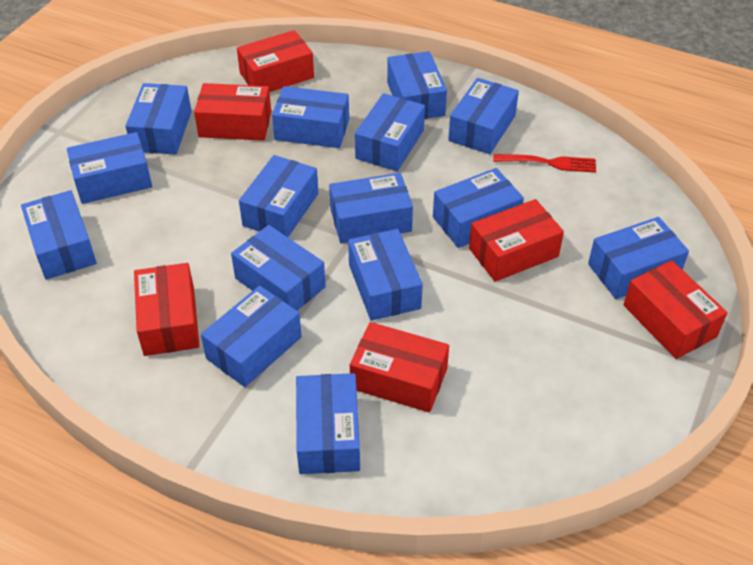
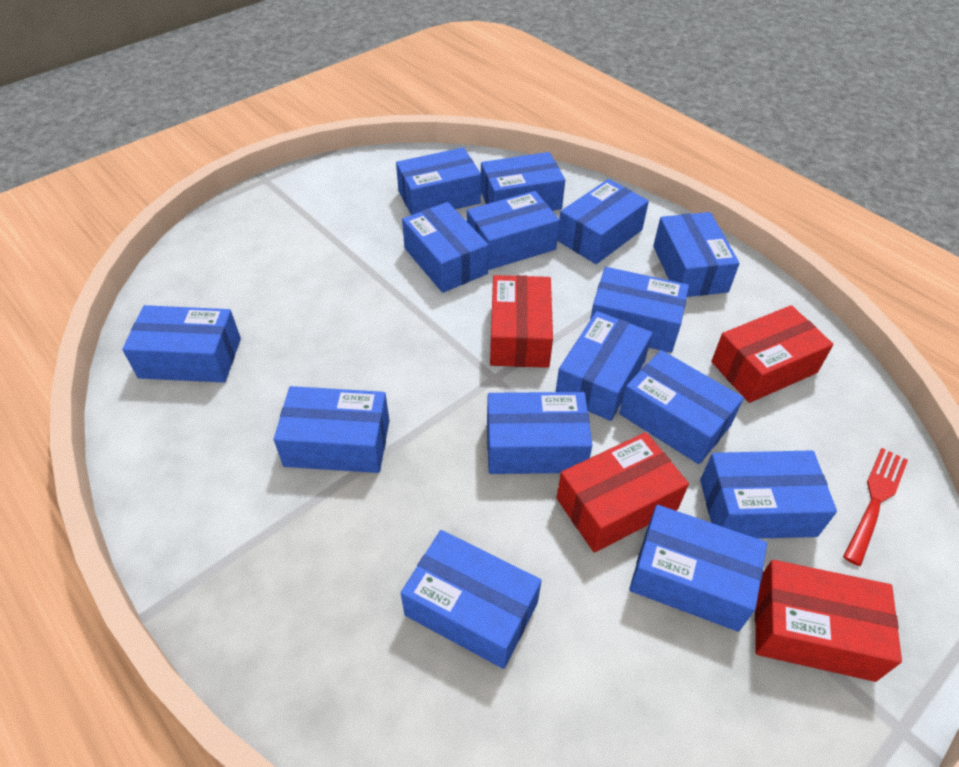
red box: 6 -> 4

